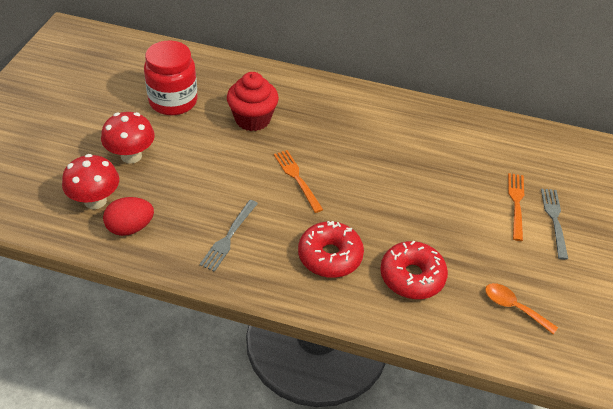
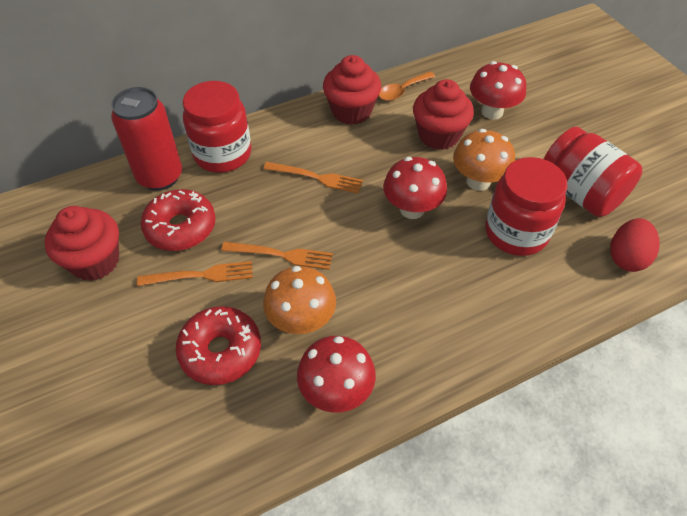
grey fork: 2 -> 0
orange fork: 2 -> 3
orange mushroom: 0 -> 2
red can: 0 -> 1
red cupcake: 1 -> 3
red jar: 1 -> 3
red mushroom: 2 -> 3

